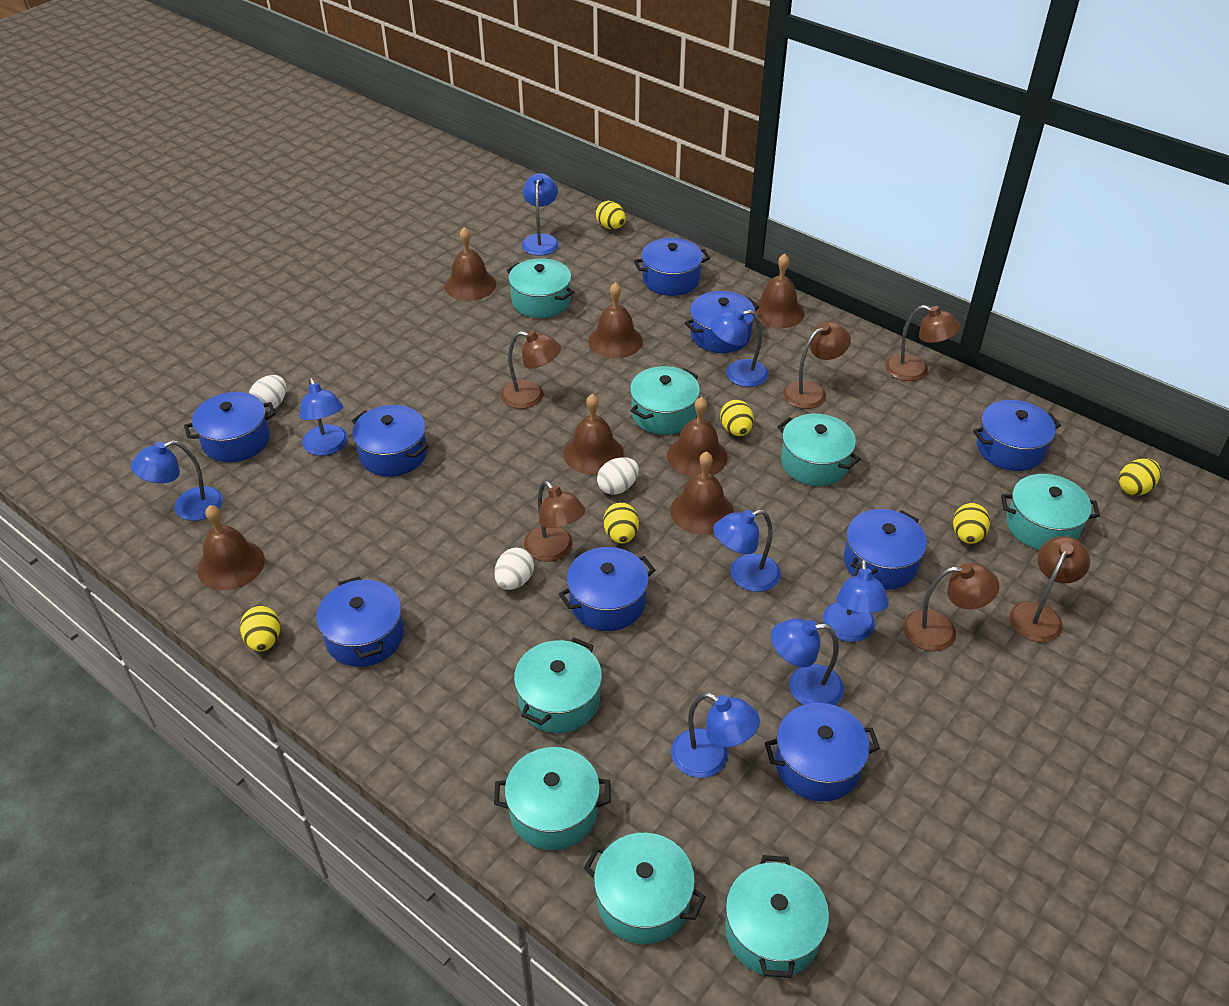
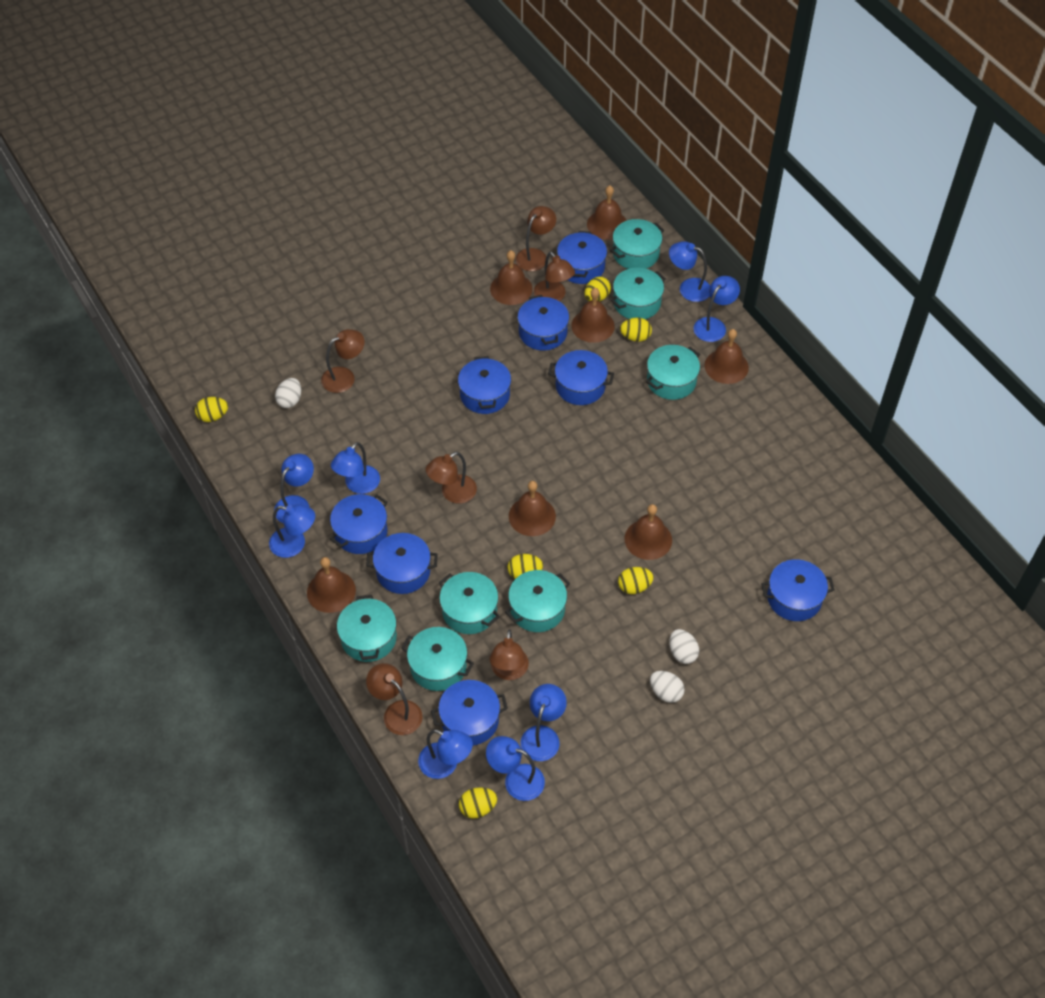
blue pot: 9 -> 8
turquoise pot: 8 -> 7

